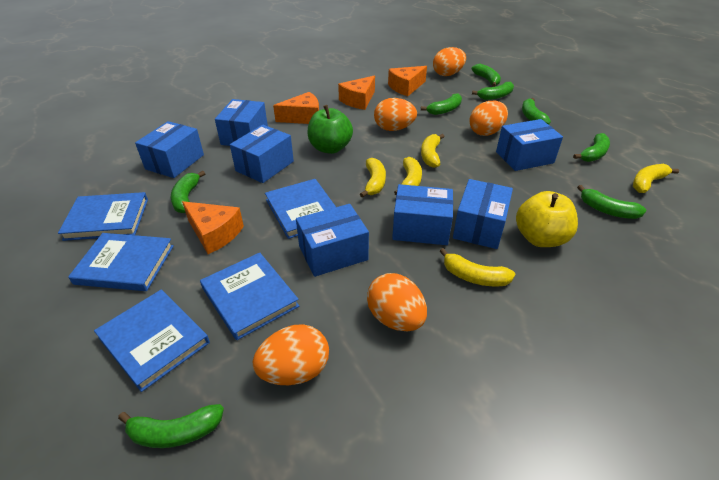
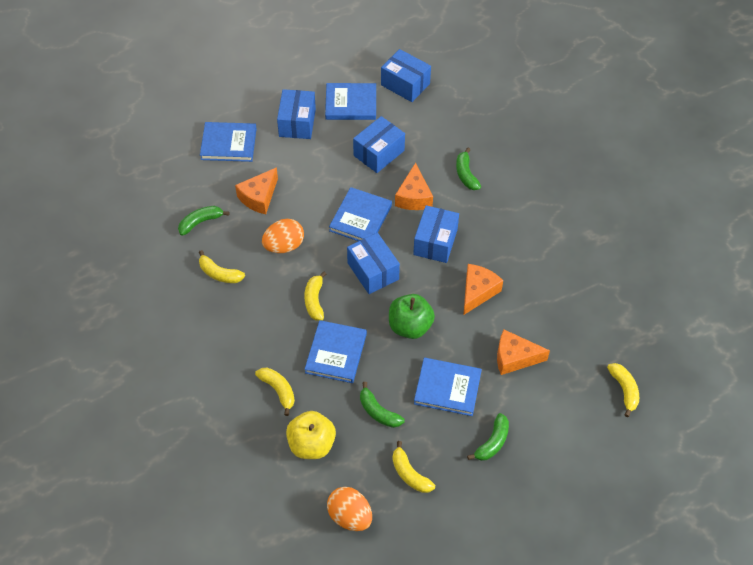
blue box: 7 -> 5
green banana: 8 -> 4
orange egg: 5 -> 2

